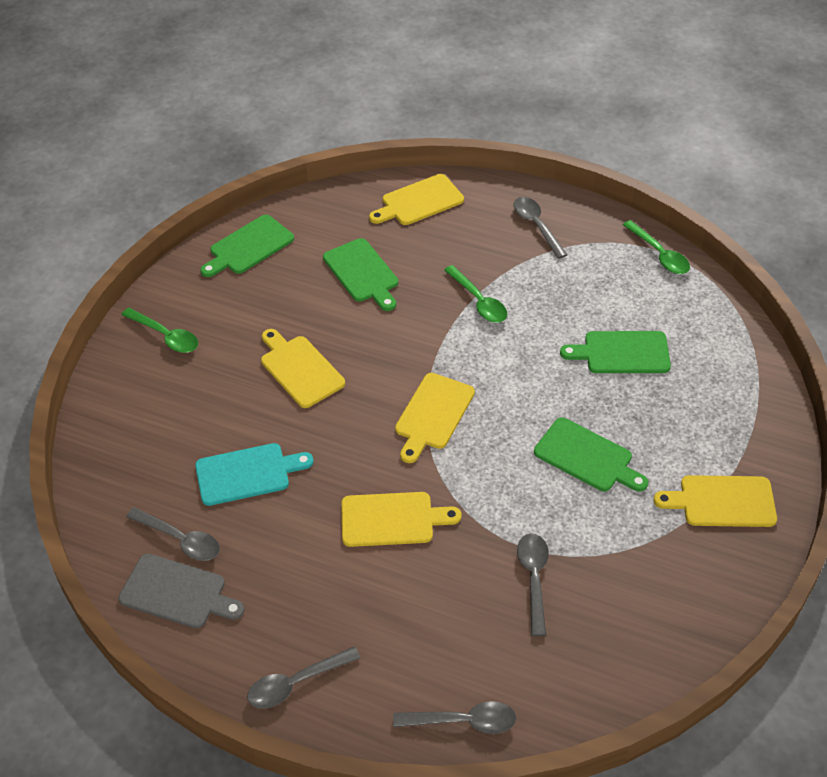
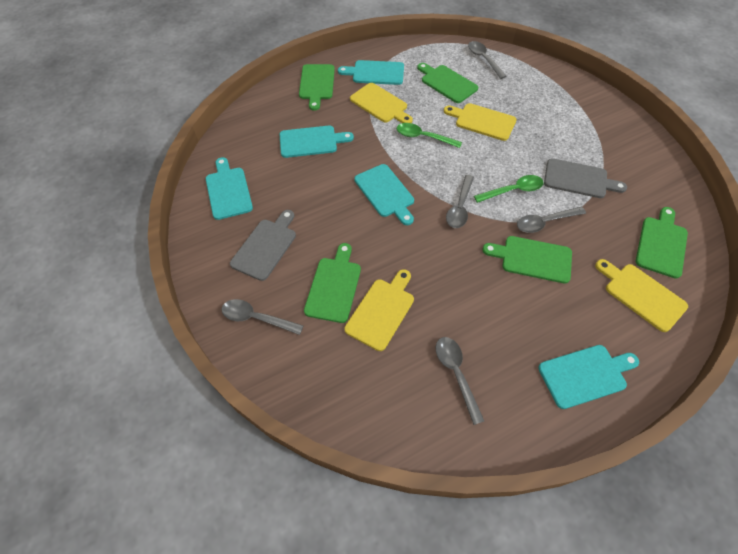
green cutting board: 4 -> 5
green spoon: 3 -> 2
grey cutting board: 1 -> 2
turquoise cutting board: 1 -> 5
yellow cutting board: 5 -> 4

